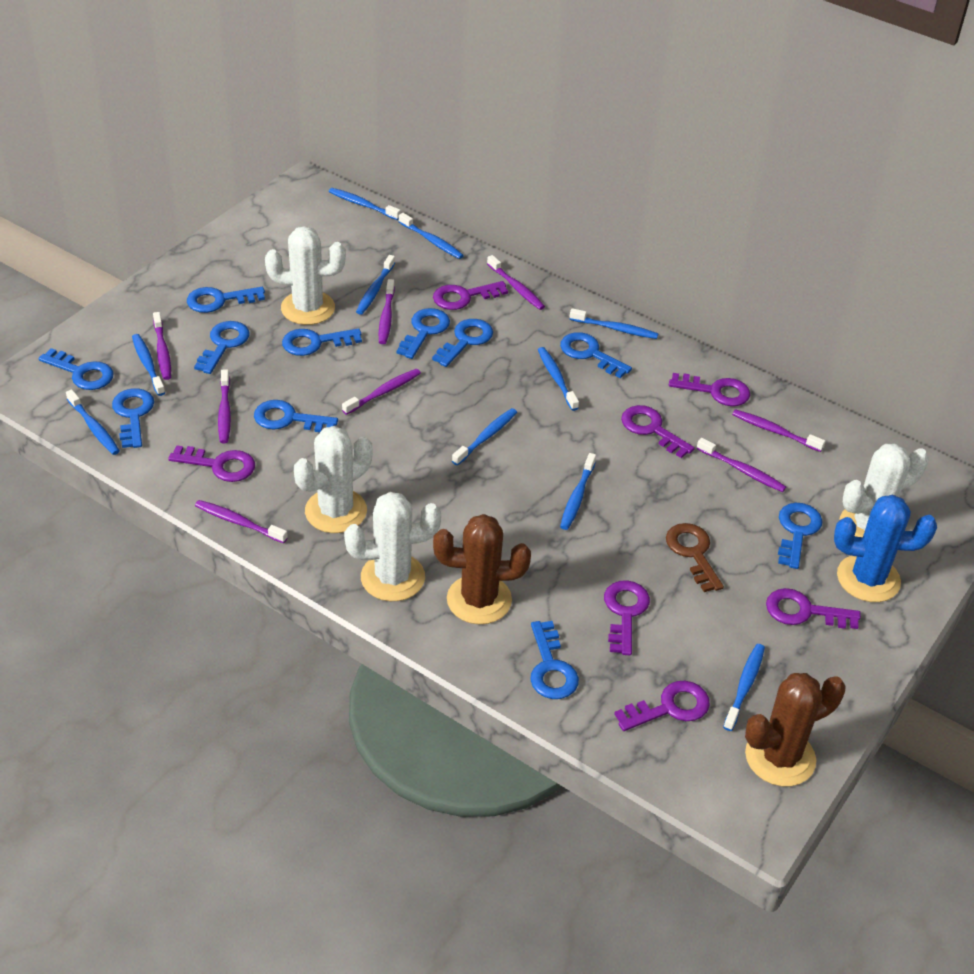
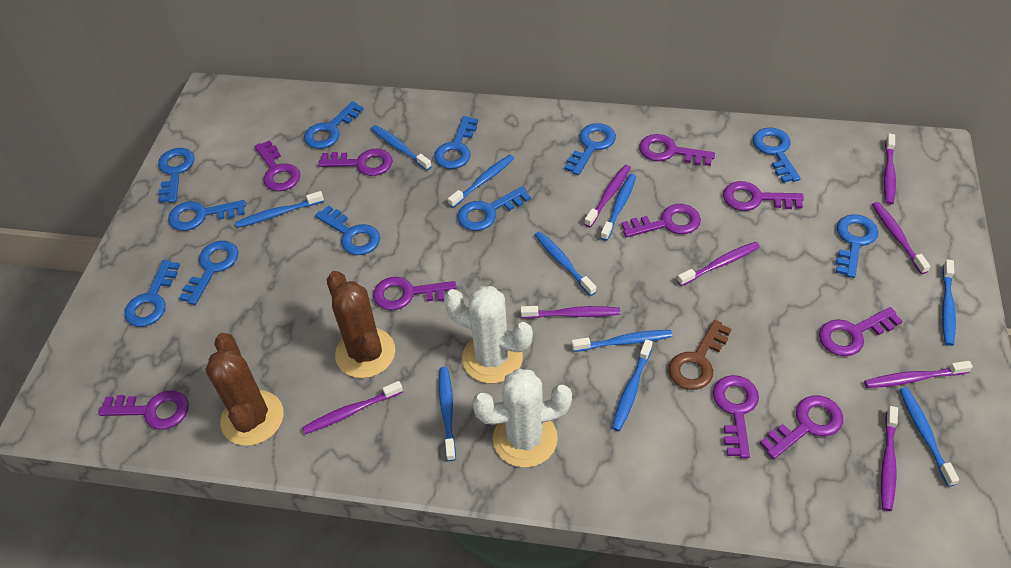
blue cactus: 1 -> 0
purple key: 7 -> 10
white cactus: 4 -> 2

